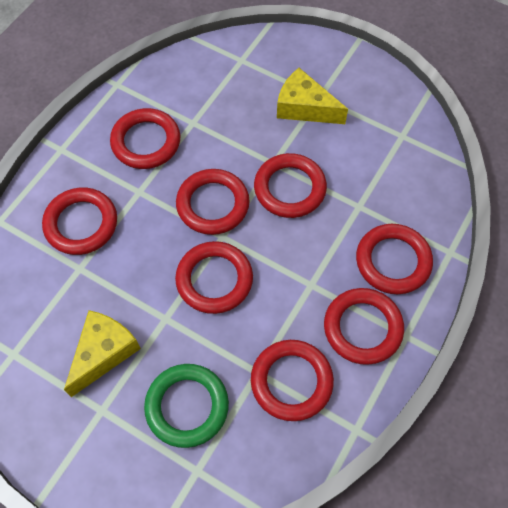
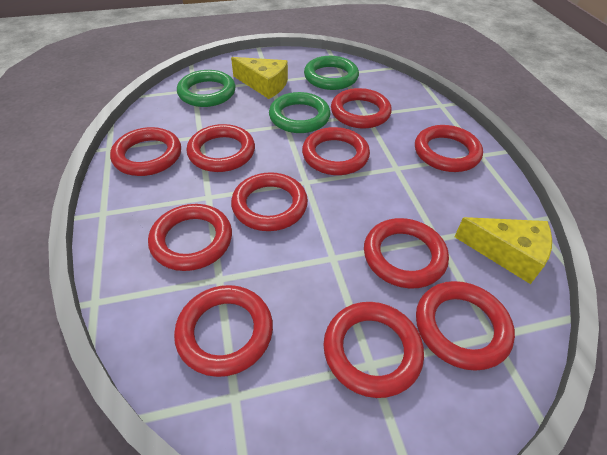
green ring: 1 -> 3
red ring: 8 -> 11

